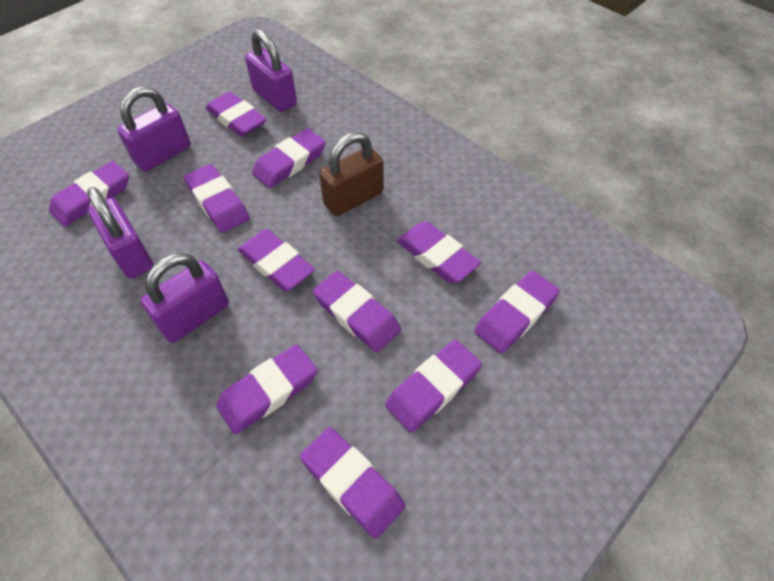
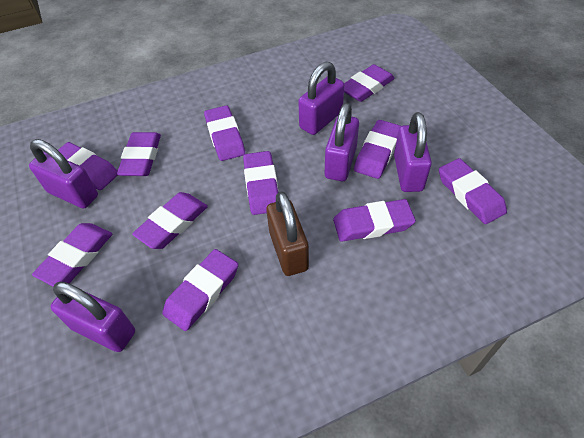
purple padlock: 4 -> 5

